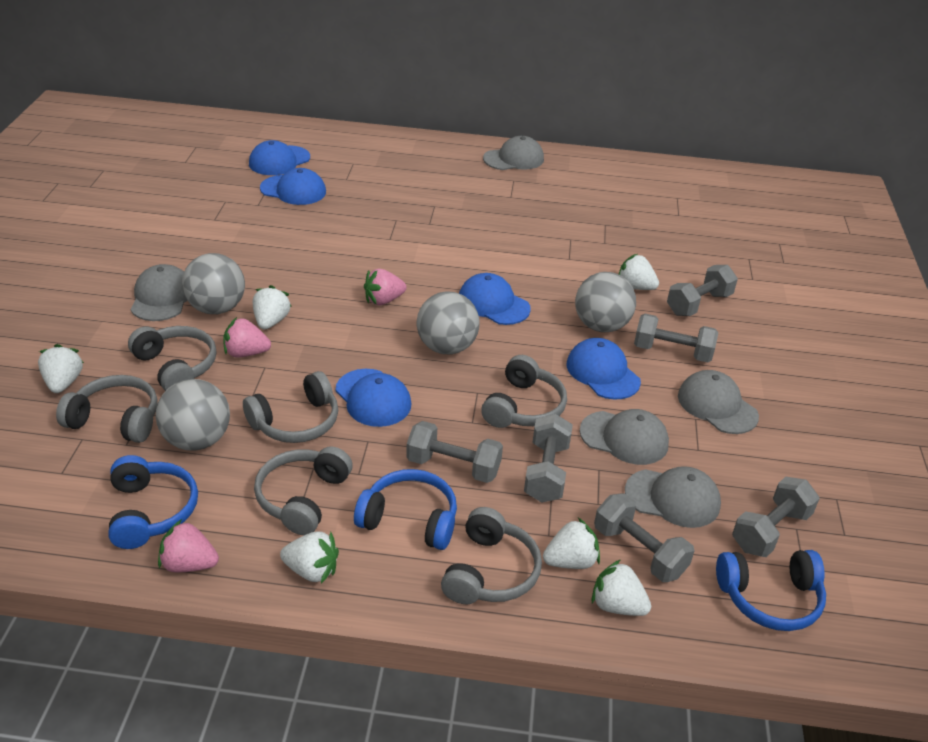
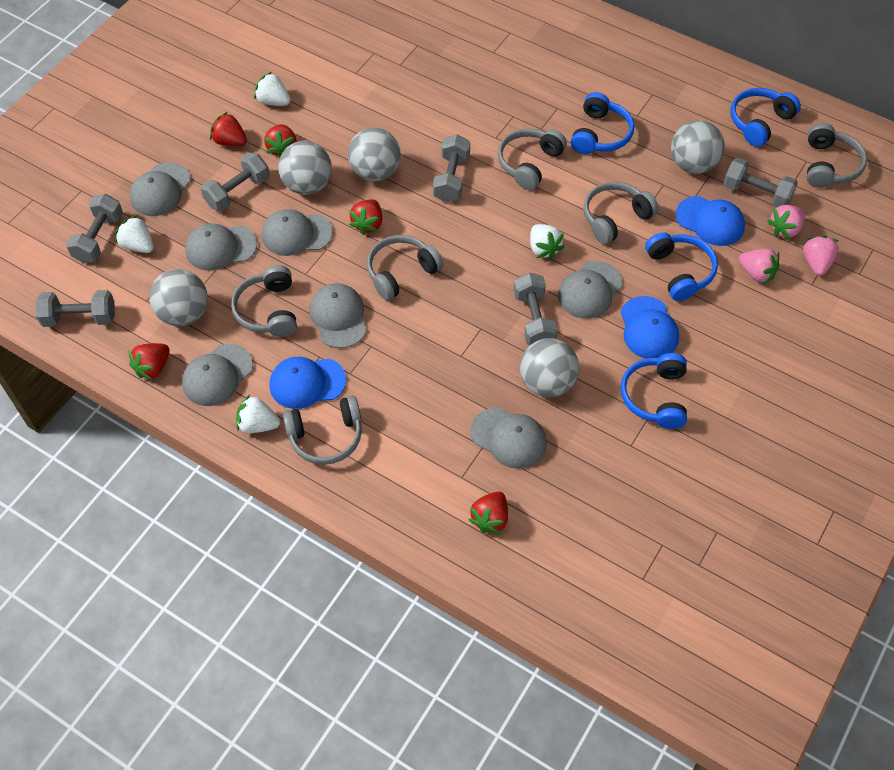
blue cap: 5 -> 3
blue headphones: 3 -> 4
grey ball: 4 -> 5
grey cap: 5 -> 7
red strawberry: 0 -> 5
white strawberry: 6 -> 4

